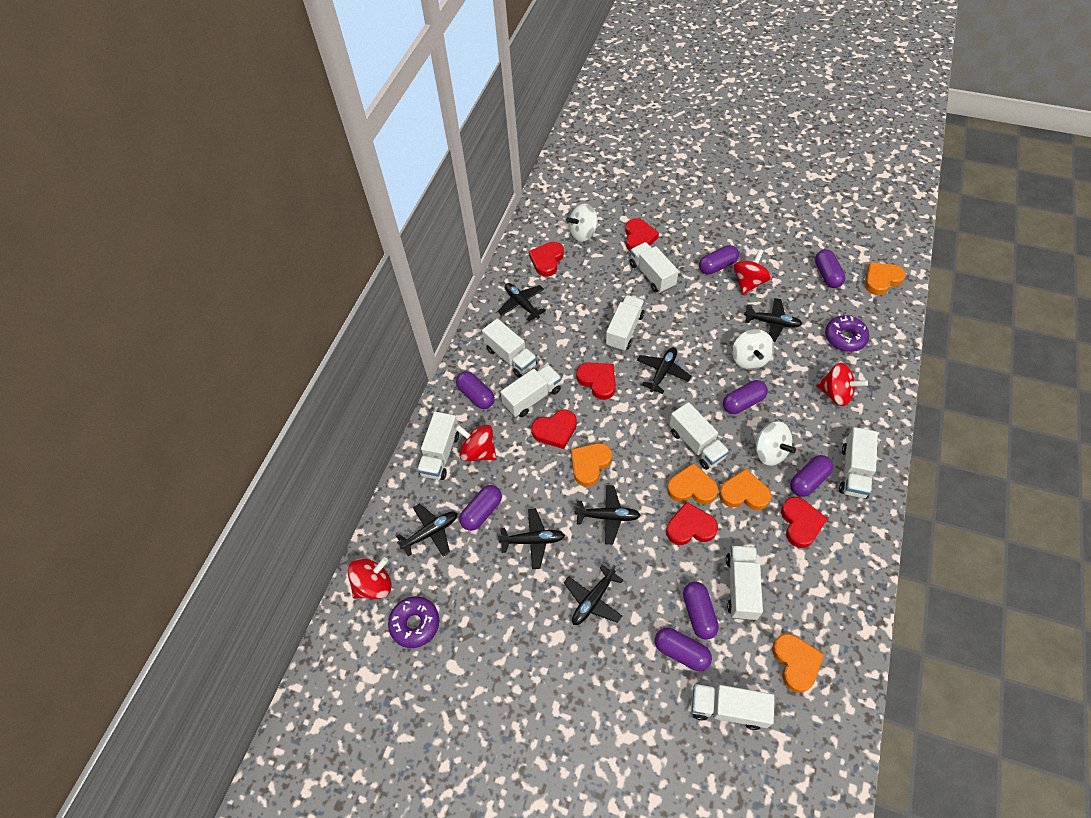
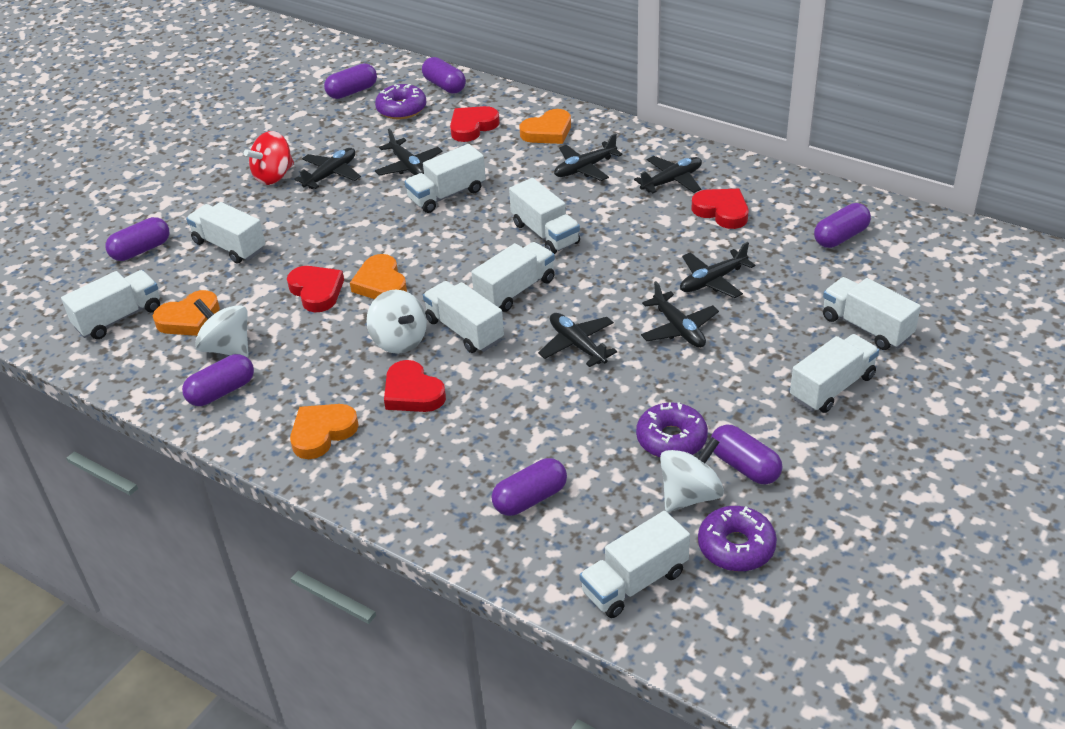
orange heart: 5 -> 4
purple capsule: 8 -> 7
purple donut: 2 -> 3
red heart: 6 -> 4
red spinning top: 4 -> 1

